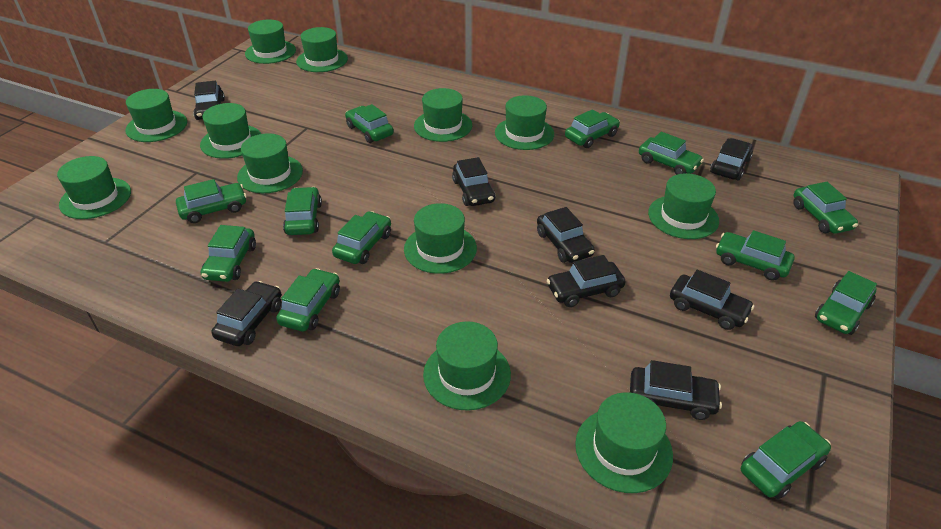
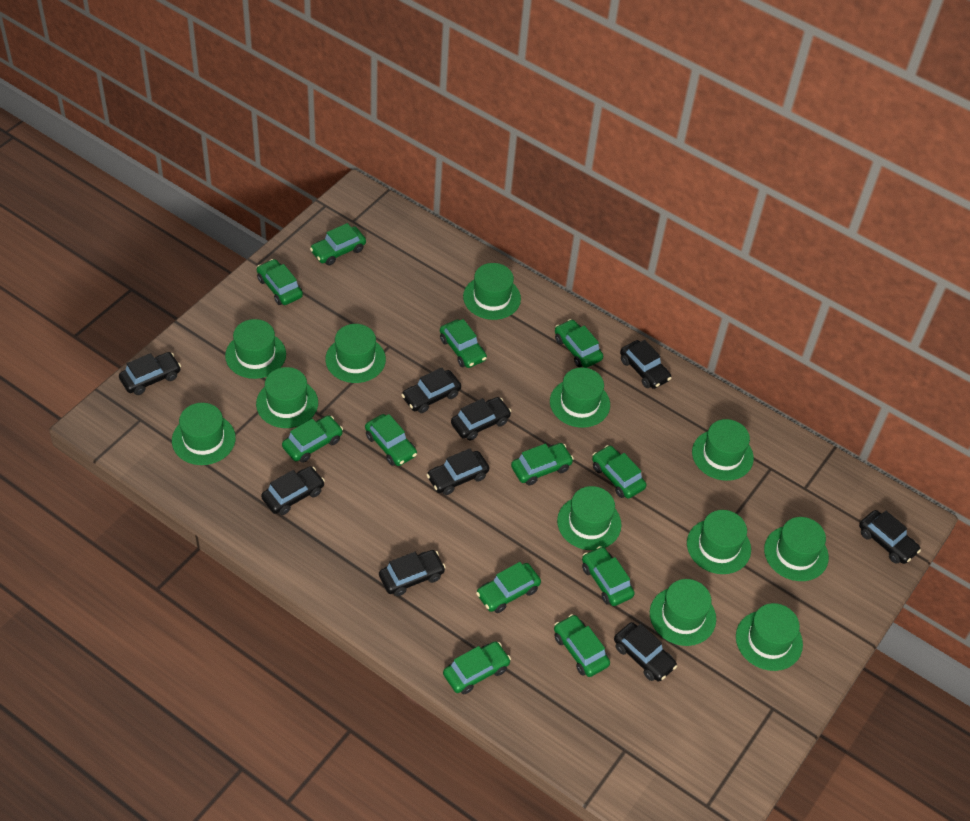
black car: 8 -> 9

